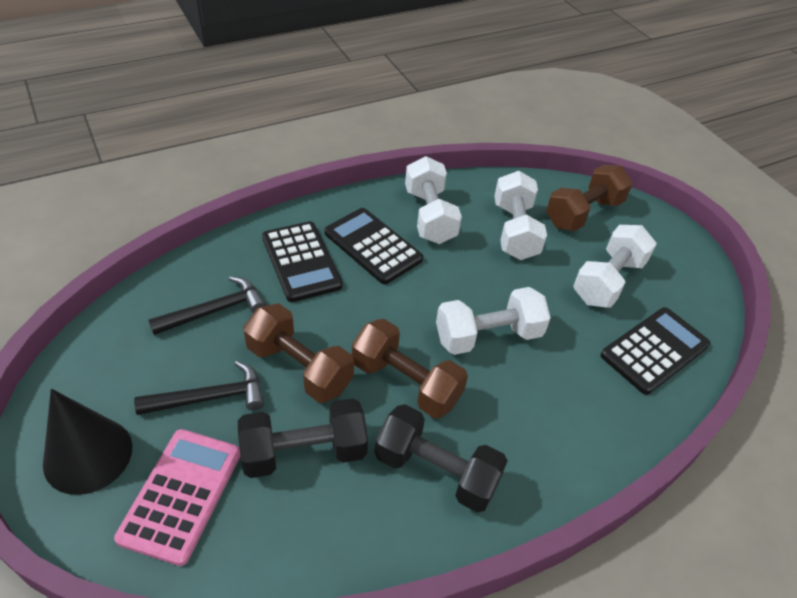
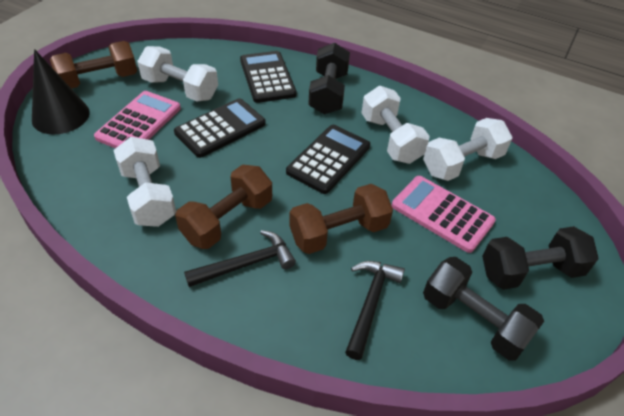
black dumbbell: 2 -> 3
pink calculator: 1 -> 2

